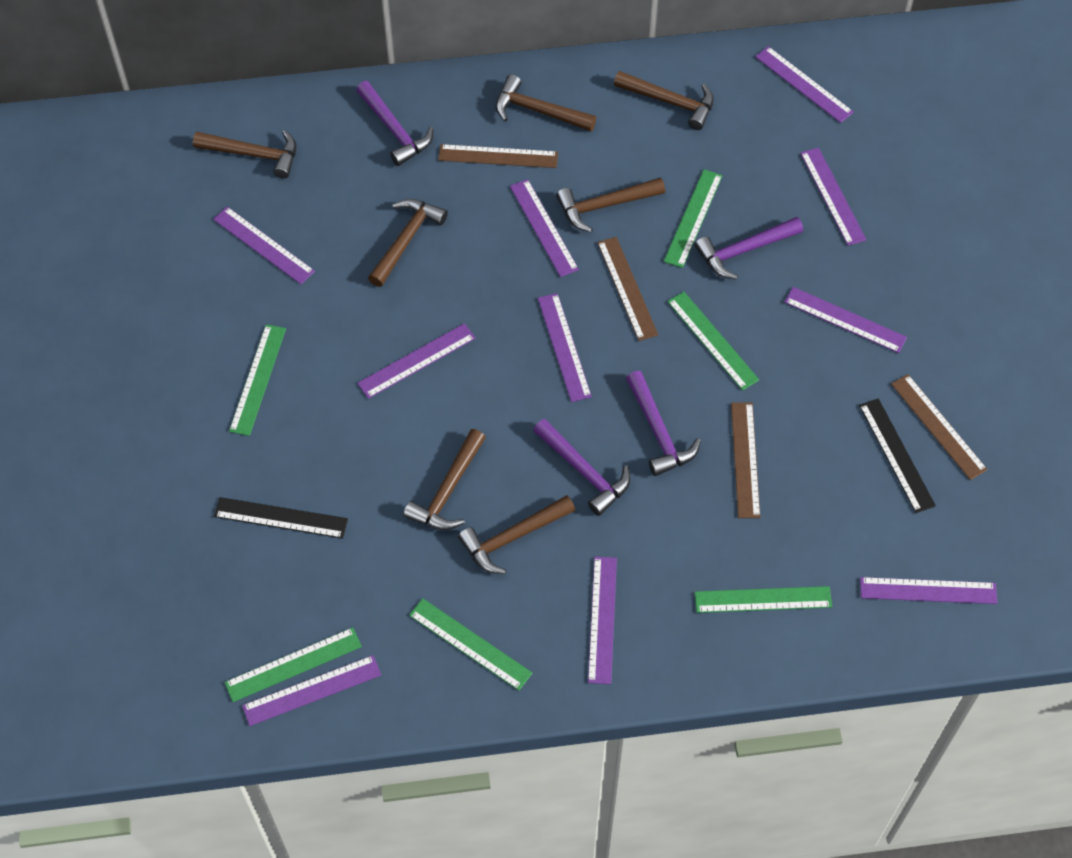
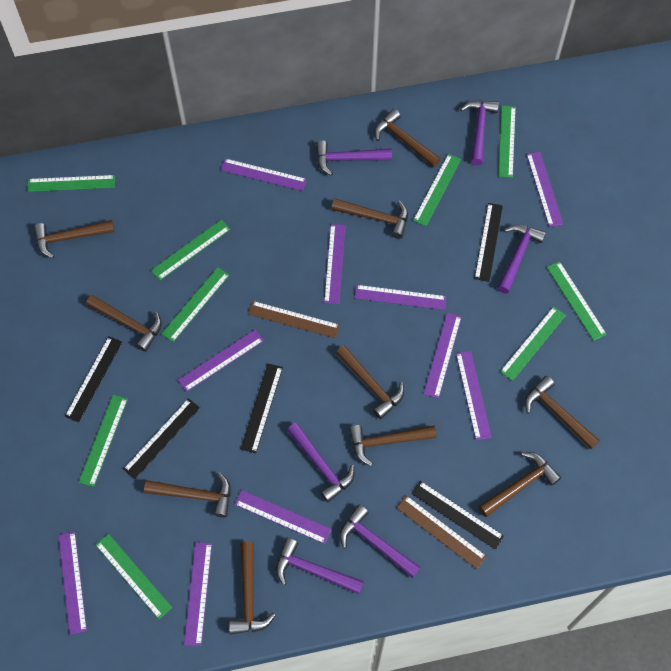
black ruler: 2 -> 5
brown hammer: 7 -> 10
brown ruler: 4 -> 2
green ruler: 6 -> 9
purple hammer: 4 -> 6

